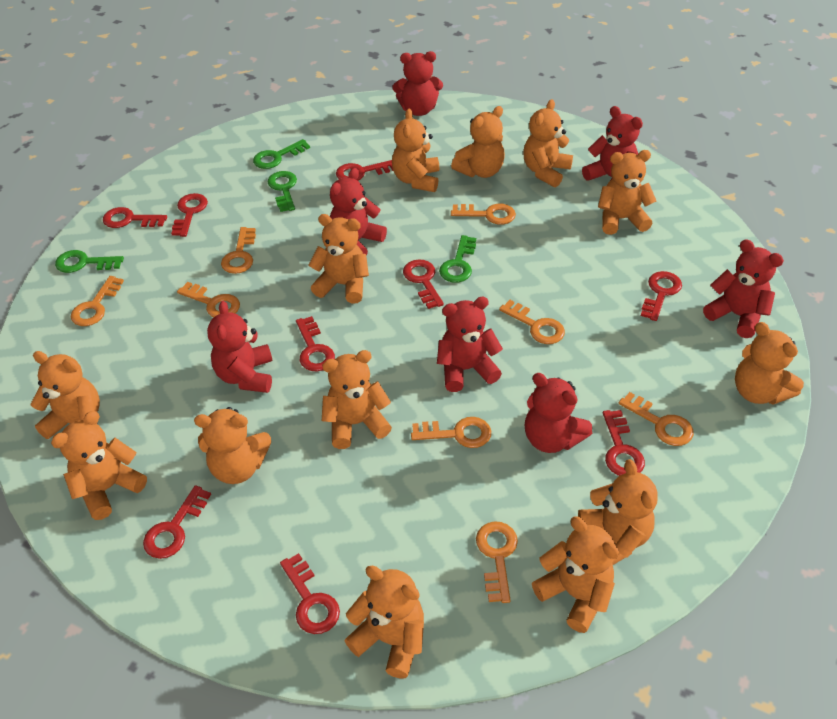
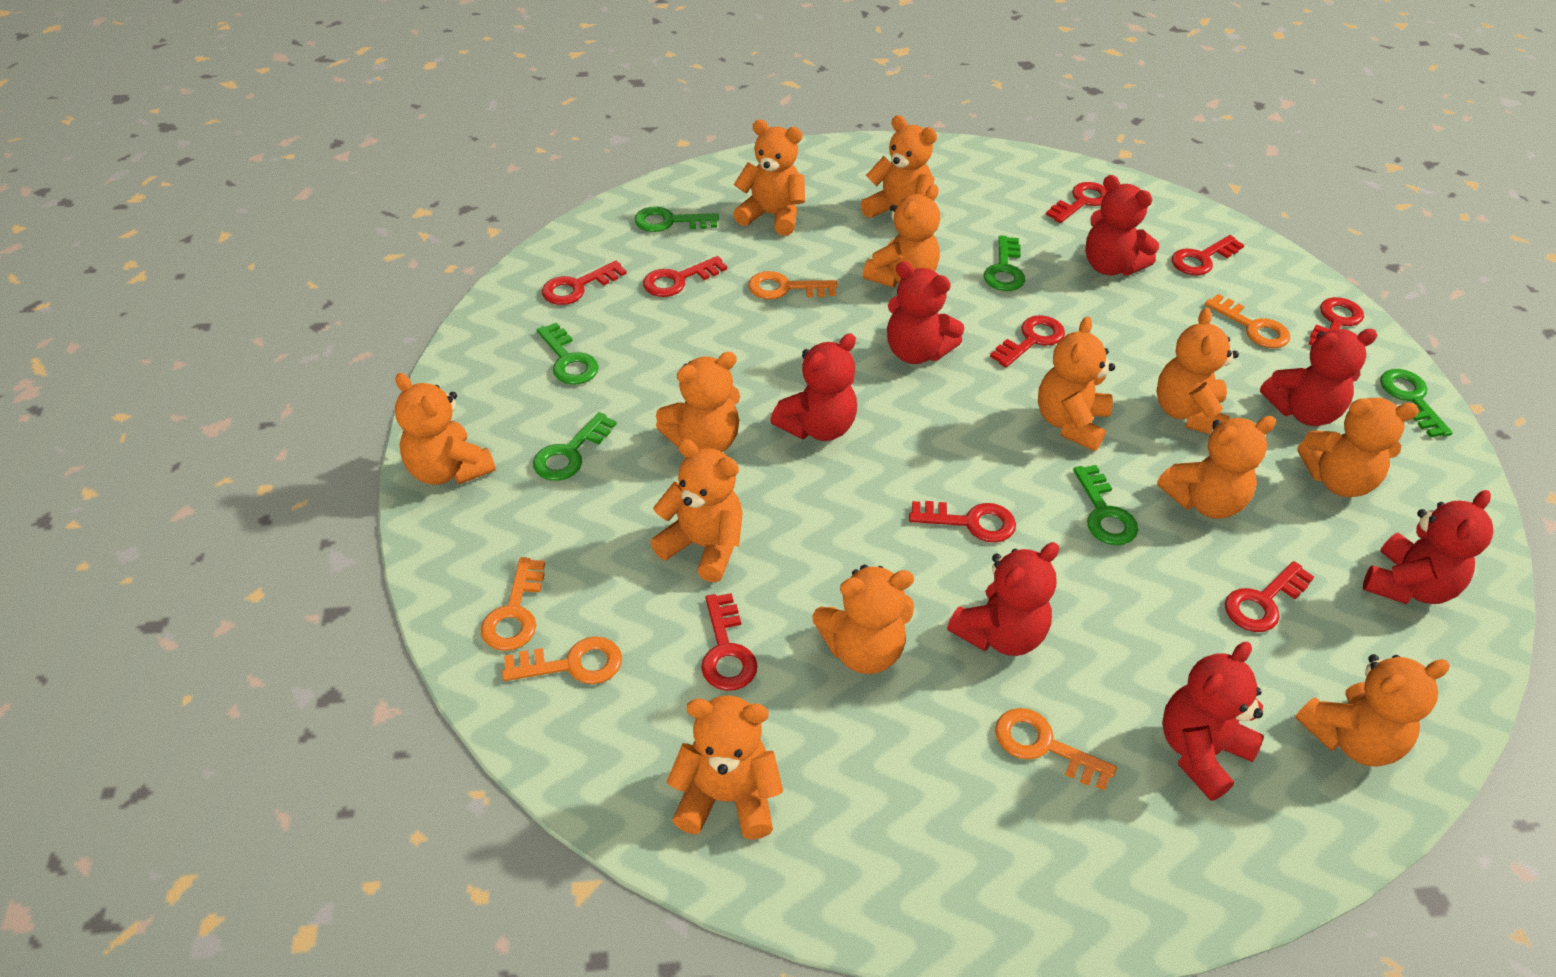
green key: 4 -> 6
orange key: 8 -> 5

